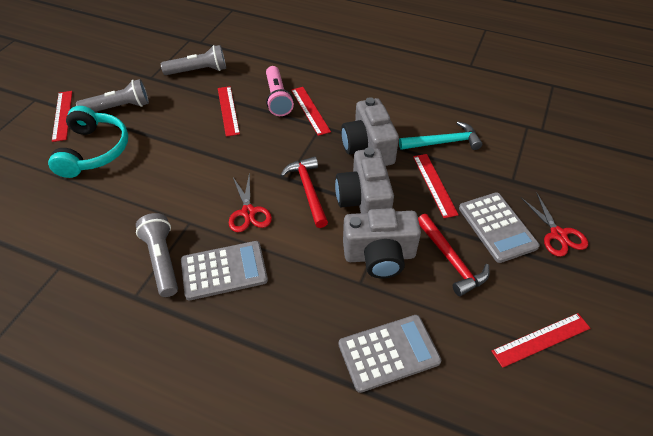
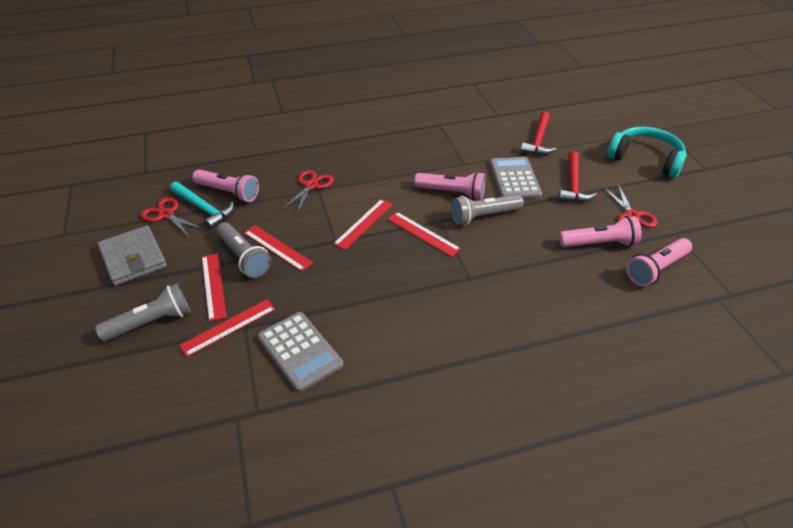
grey calculator: 3 -> 2
grey camera: 3 -> 0
grey wallet: 0 -> 1
pink flashlight: 1 -> 4
red scissors: 2 -> 3

